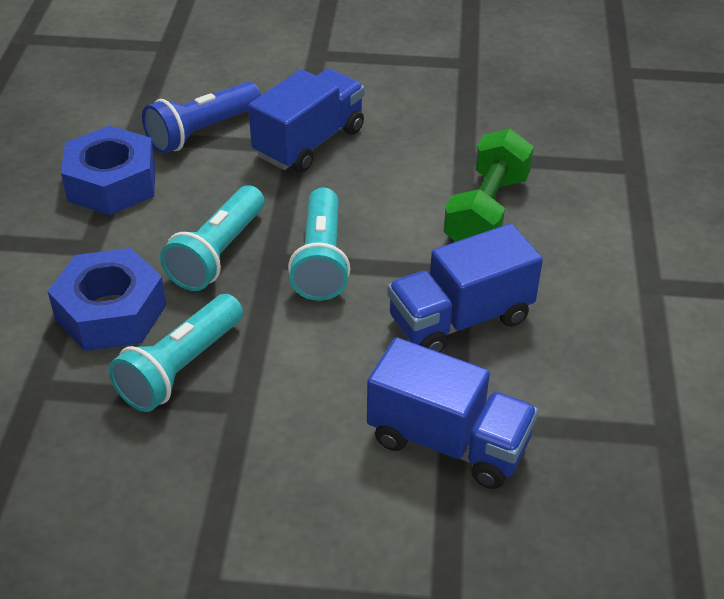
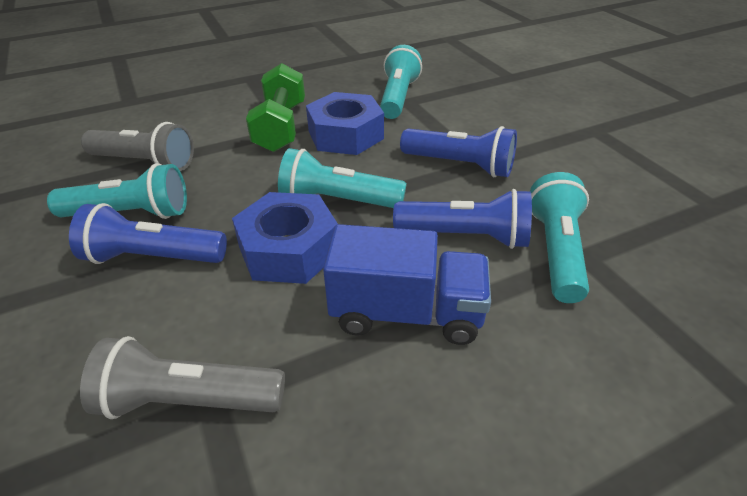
blue flashlight: 1 -> 3
blue truck: 3 -> 1
grey flashlight: 0 -> 2
turquoise flashlight: 3 -> 4

